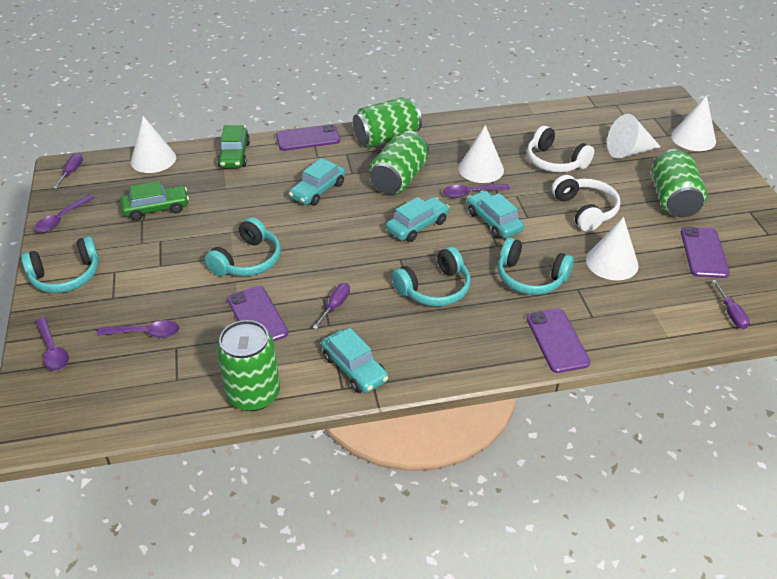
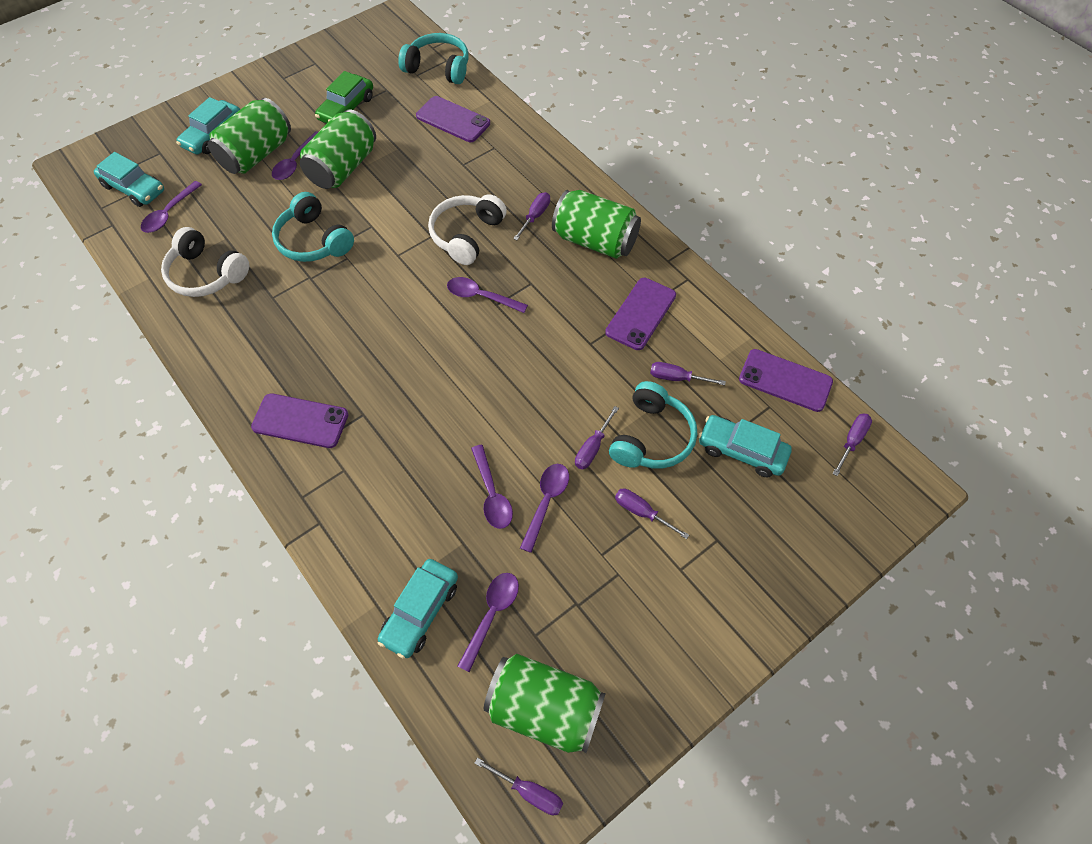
green car: 2 -> 1
purple screwdriver: 3 -> 6
purple spoon: 4 -> 6
turquoise headphones: 4 -> 3
white cone: 5 -> 0

